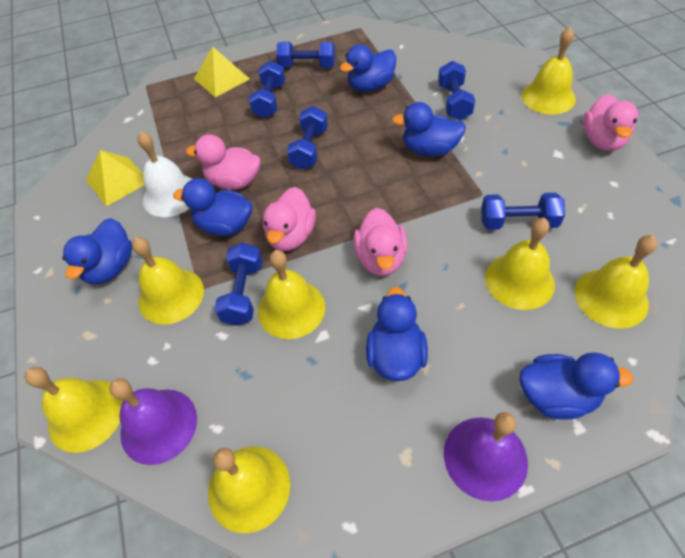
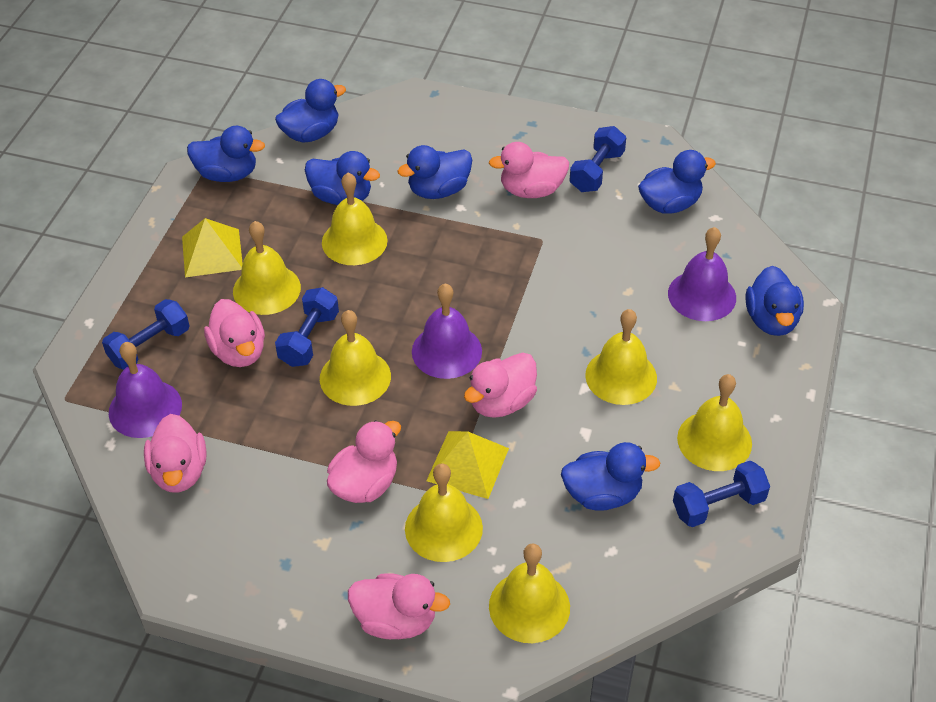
blue duck: 6 -> 7
blue dumbbell: 6 -> 4
pink duck: 4 -> 6
purple bell: 2 -> 3
white bell: 1 -> 0

